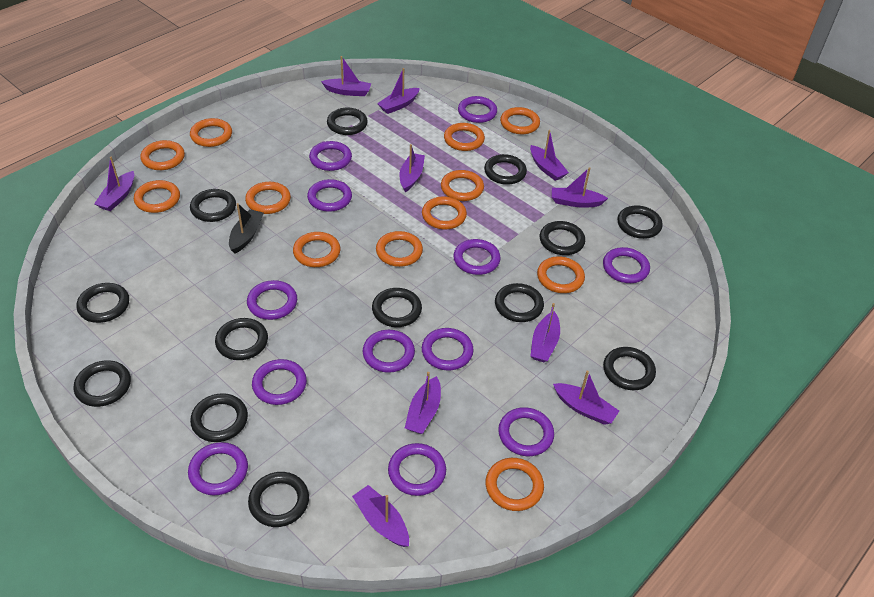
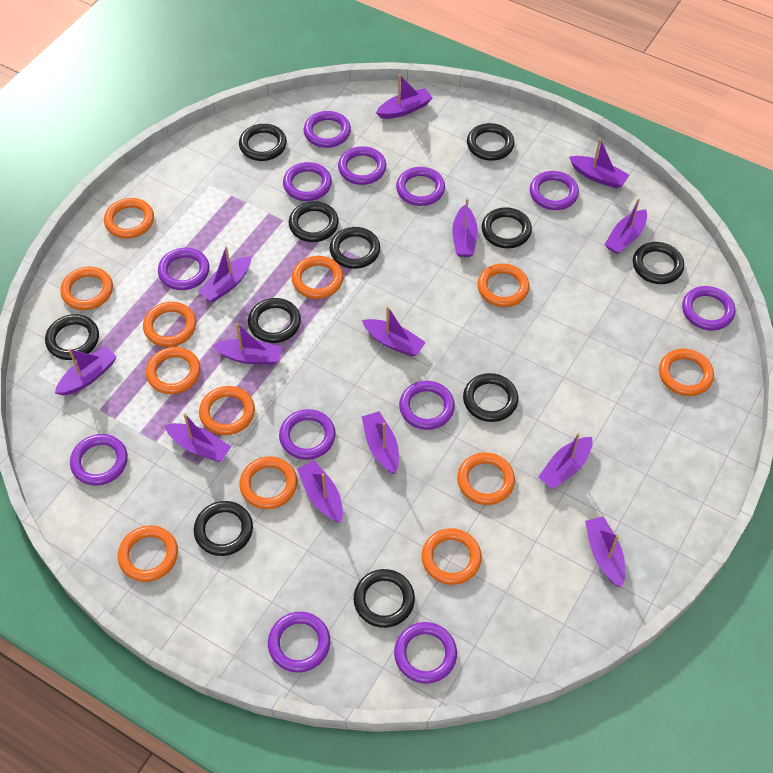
black boat: 1 -> 0
black ring: 13 -> 11
purple boat: 10 -> 13

